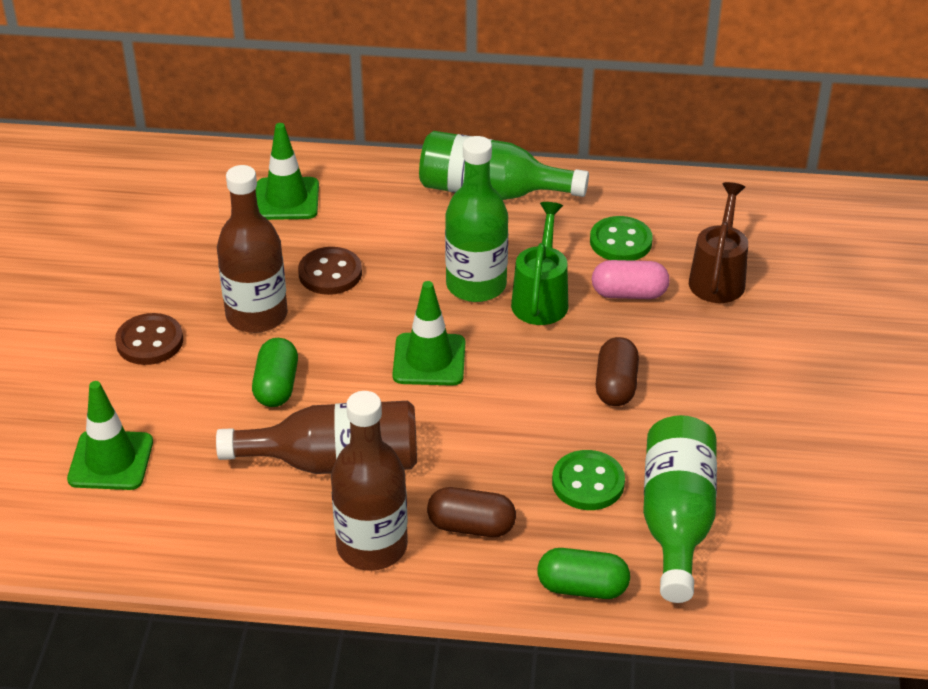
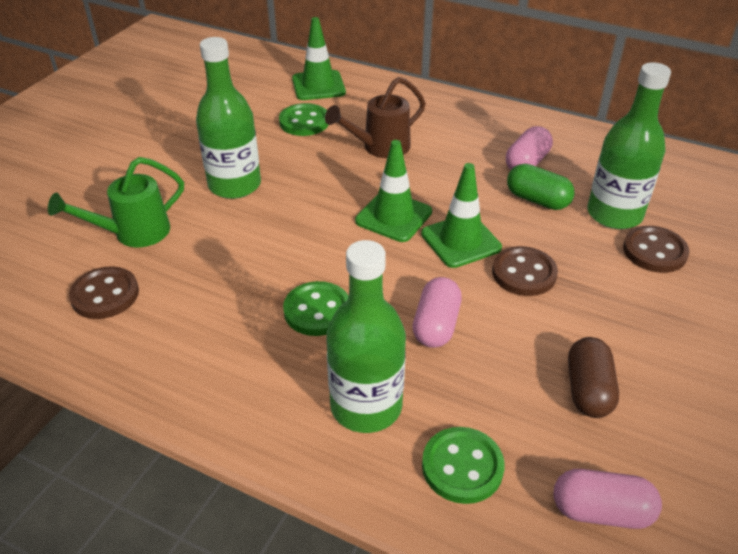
brown bottle: 3 -> 0
brown button: 2 -> 3
brown capsule: 2 -> 1
green button: 2 -> 3
green capsule: 2 -> 1
pink capsule: 1 -> 3

